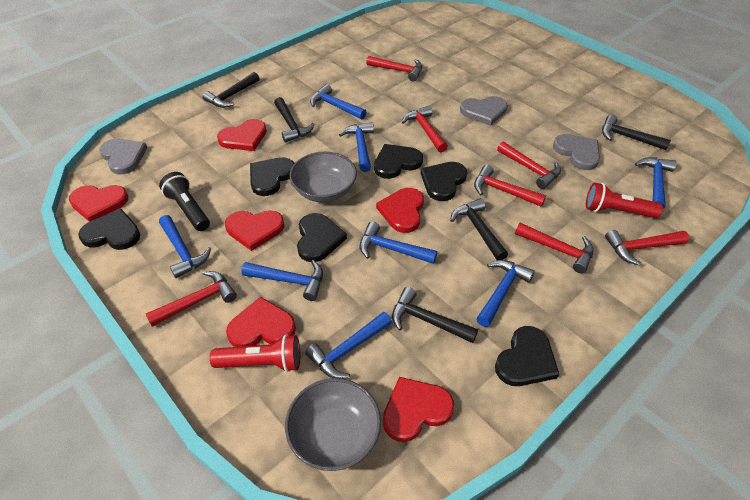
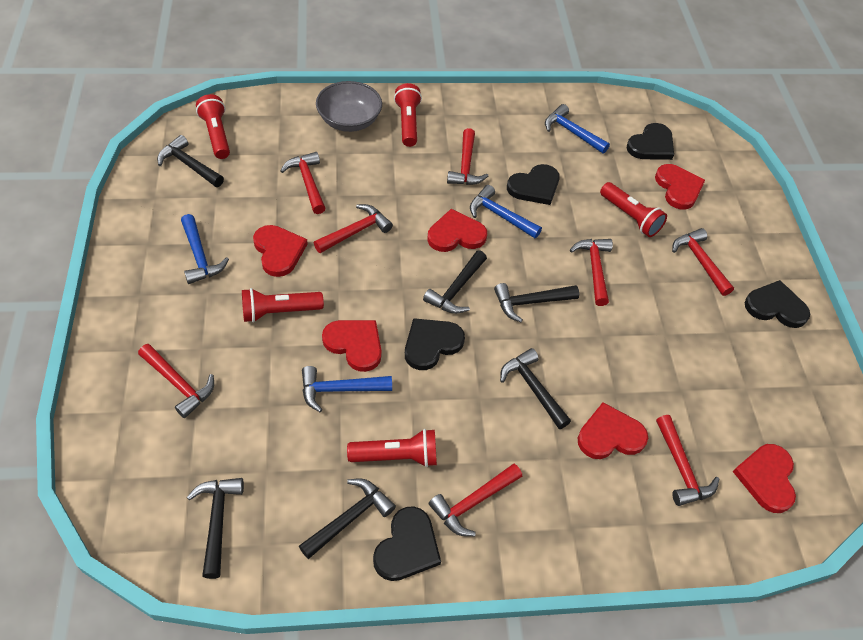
black flashlight: 1 -> 0
black hammer: 5 -> 6
black heart: 6 -> 5
blue hammer: 8 -> 4
grey bowl: 2 -> 1
grey heart: 3 -> 0
red flashlight: 2 -> 5
red hammer: 7 -> 8

